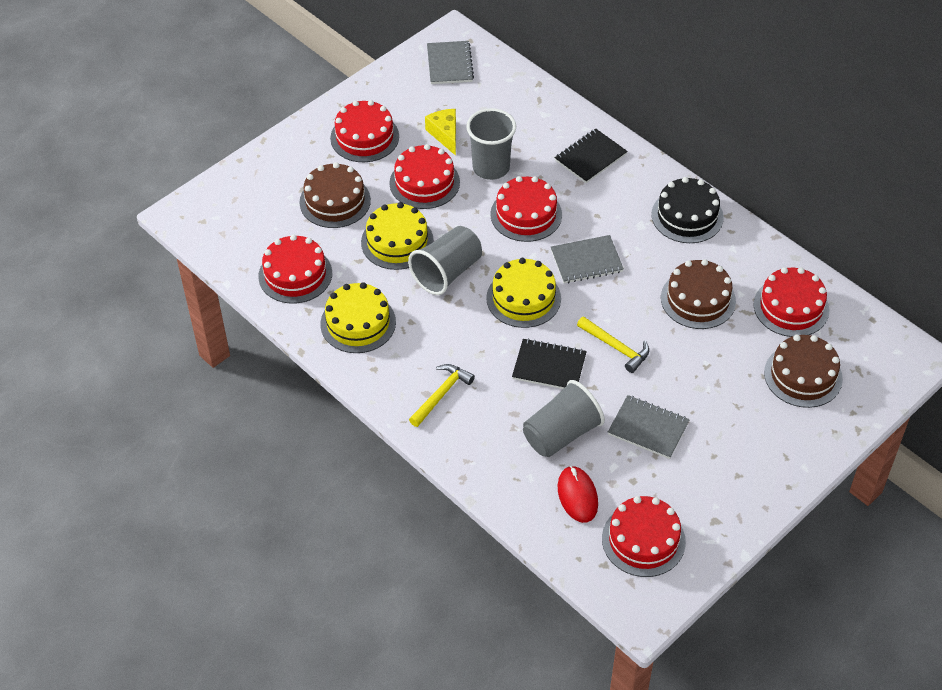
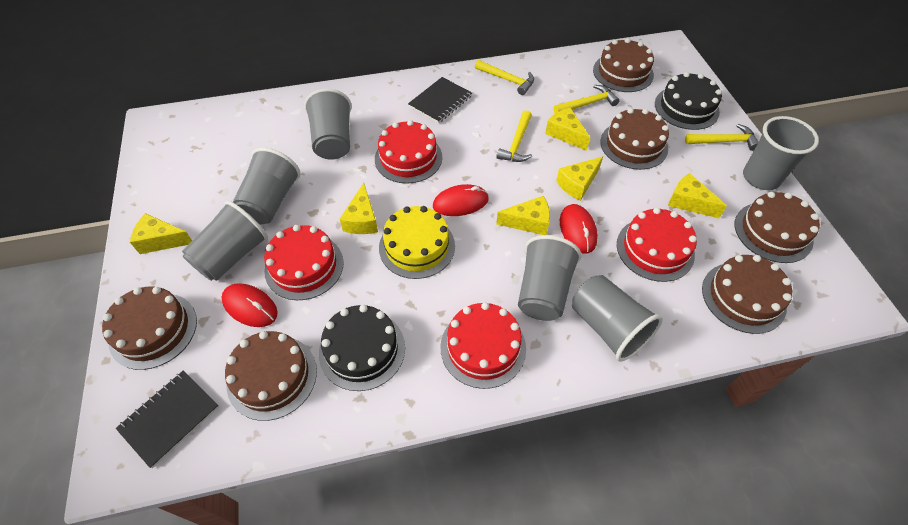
black cake: 1 -> 2
brown cake: 3 -> 6
grey cup: 3 -> 6
grey notebook: 3 -> 0
red cake: 6 -> 4
red mouse: 1 -> 3
yellow cake: 3 -> 1
yellow cheese: 1 -> 6
yellow hammer: 2 -> 4

